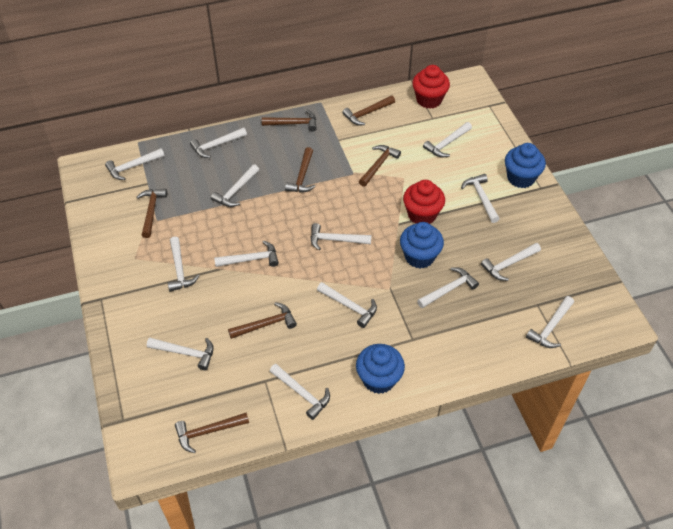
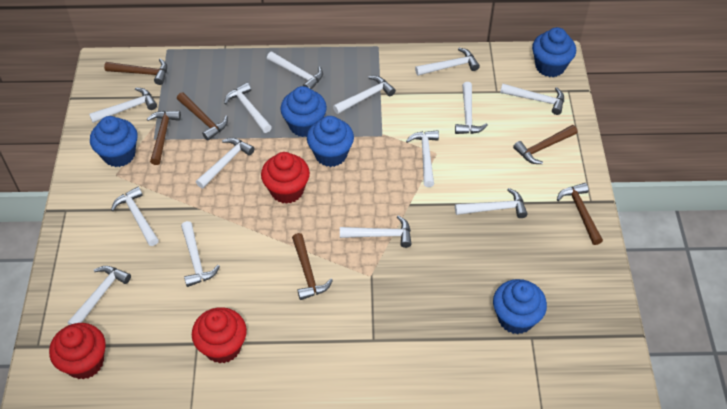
blue cupcake: 3 -> 5
brown hammer: 7 -> 6
red cupcake: 2 -> 3

